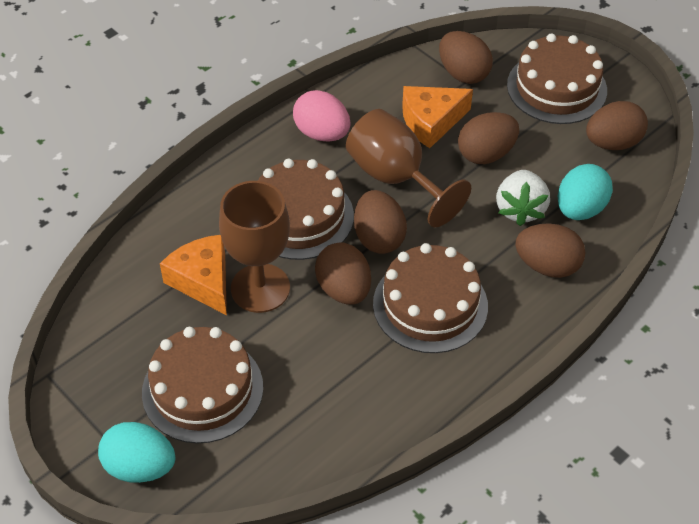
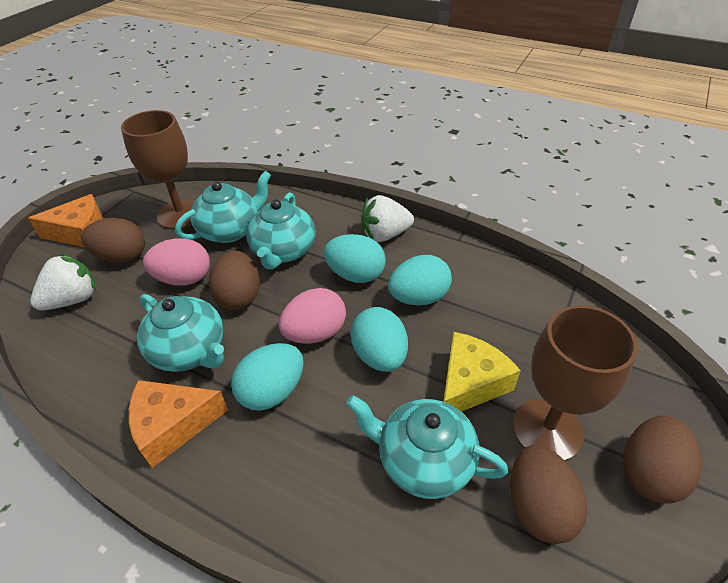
brown cake: 4 -> 0
brown egg: 6 -> 4
pink egg: 1 -> 2
turquoise egg: 2 -> 4
turquoise teapot: 0 -> 4
white strawberry: 1 -> 2
yellow cheese: 0 -> 1

